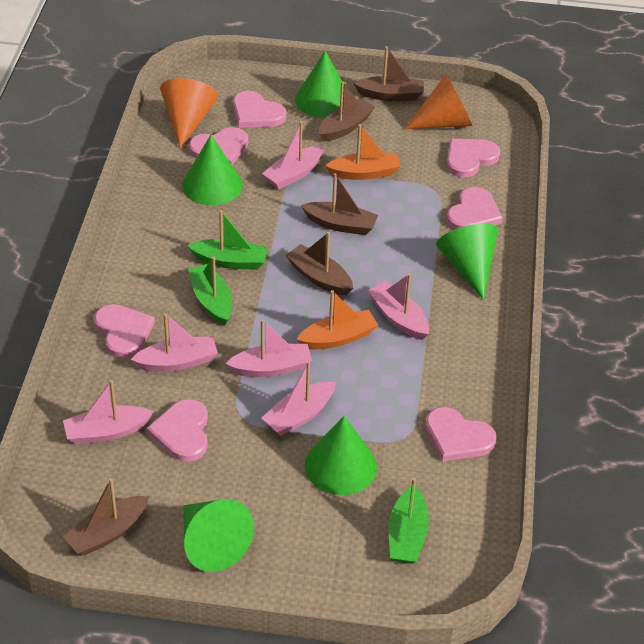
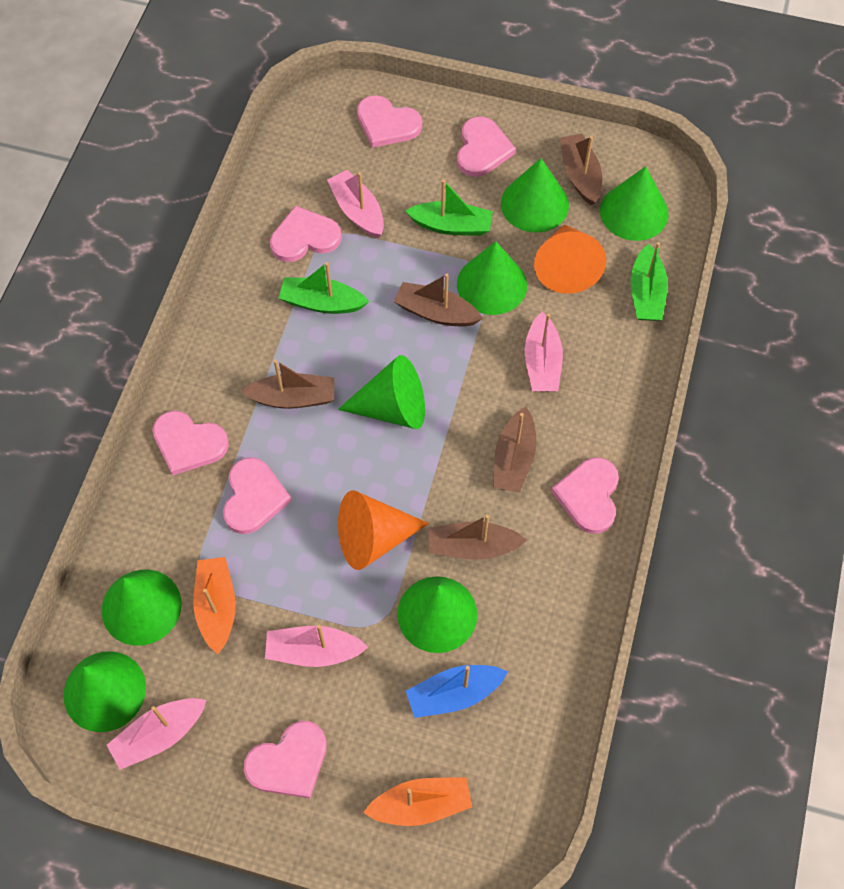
blue boat: 0 -> 1
green cone: 5 -> 7
pink boat: 6 -> 4

